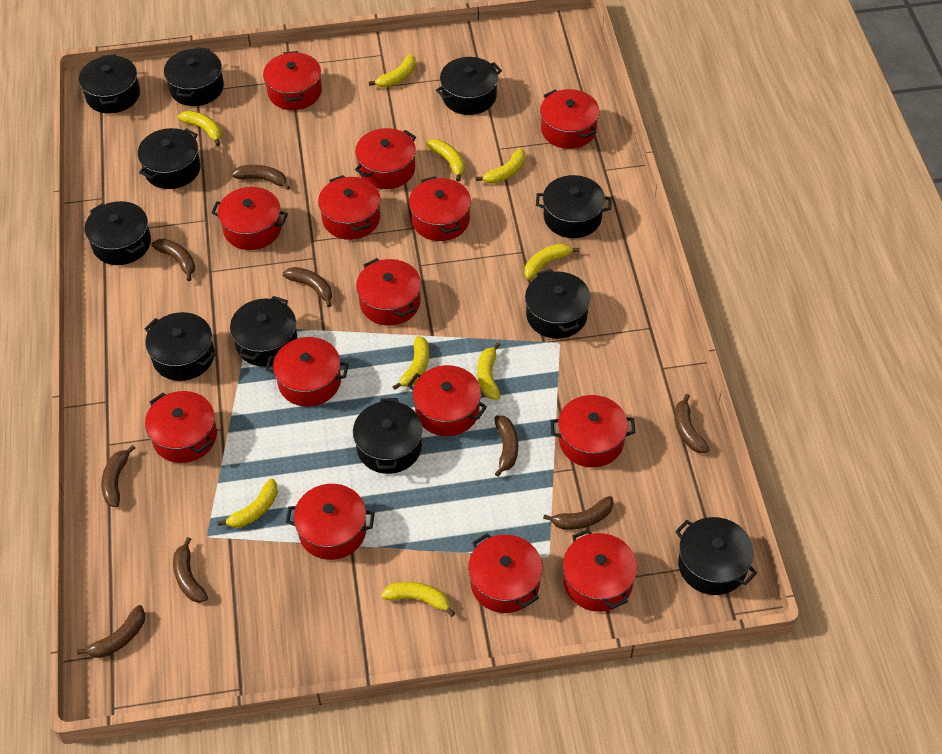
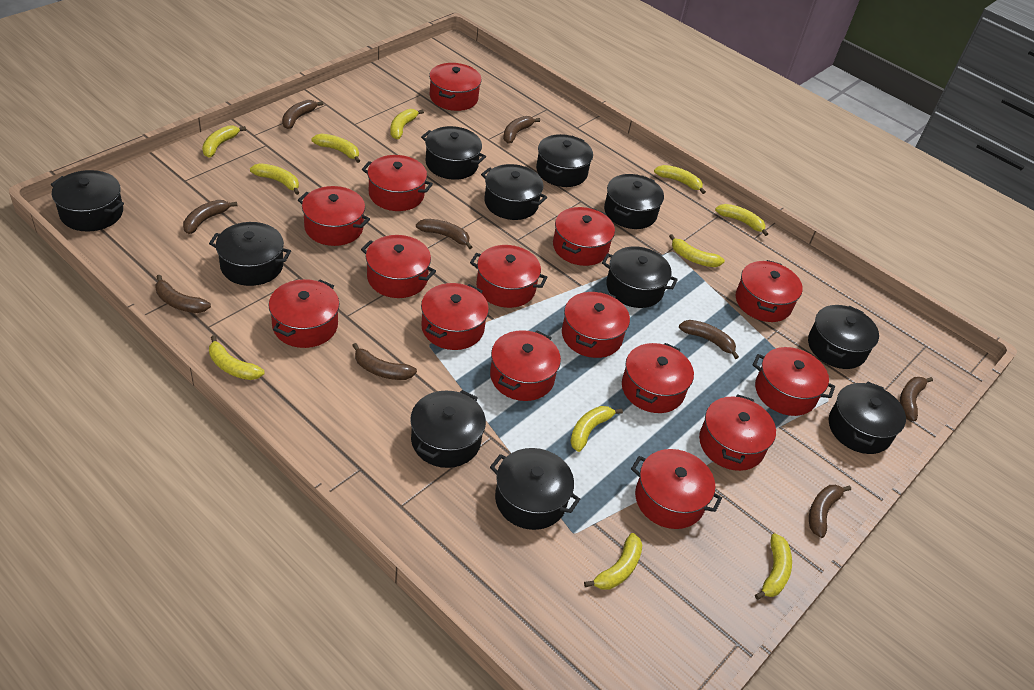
red pot: 14 -> 15
yellow banana: 9 -> 11

